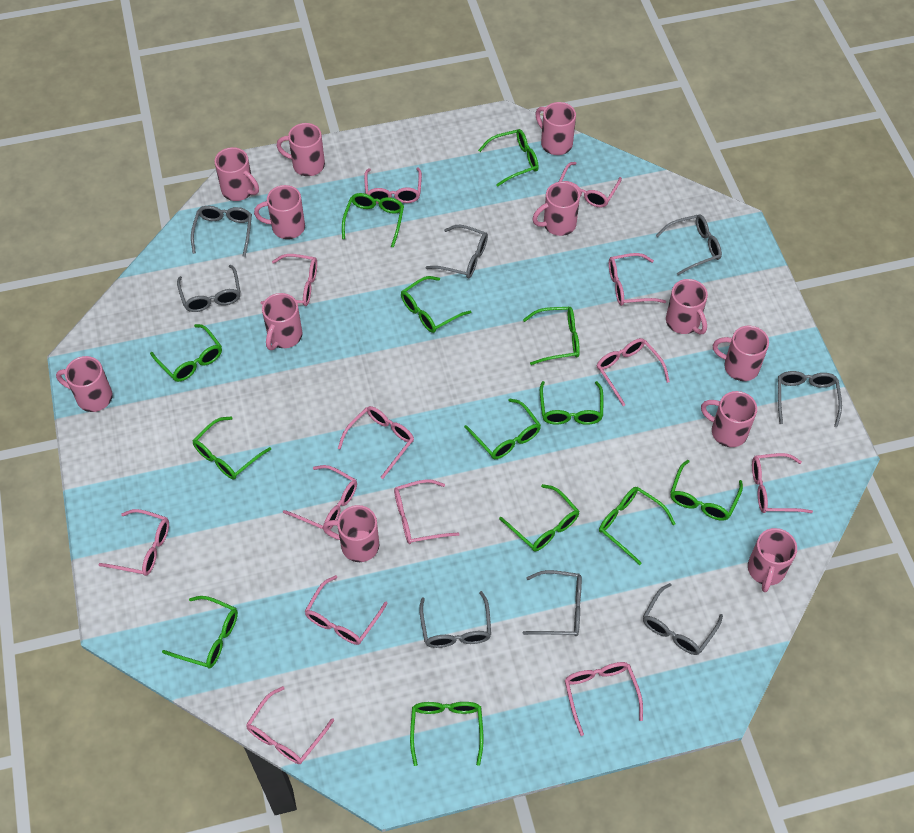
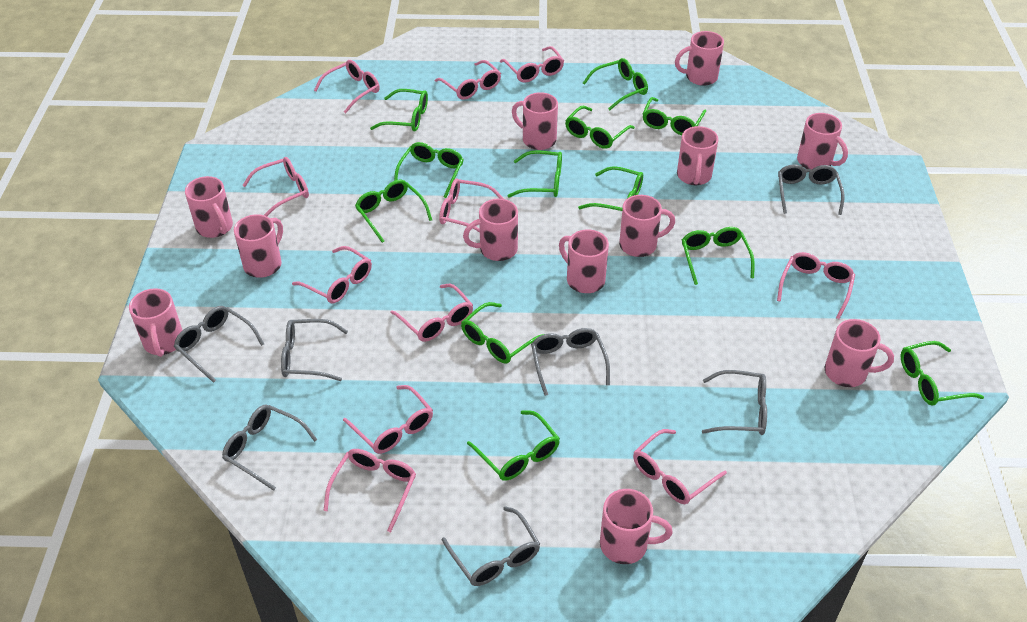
green glasses: 13 -> 12
grey glasses: 8 -> 7
pink glasses: 13 -> 11

